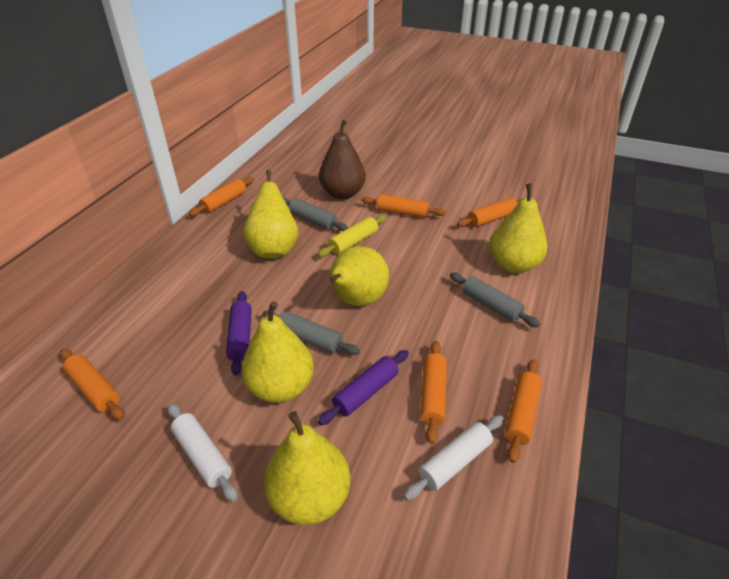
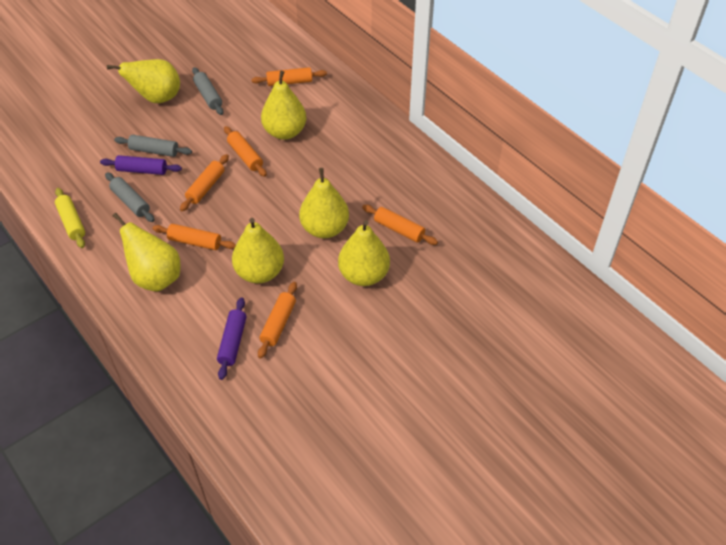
brown pear: 1 -> 0
white rolling pin: 2 -> 0
yellow pear: 5 -> 6

